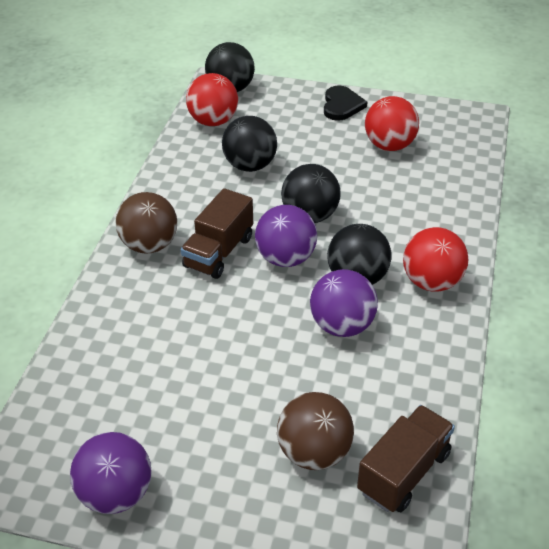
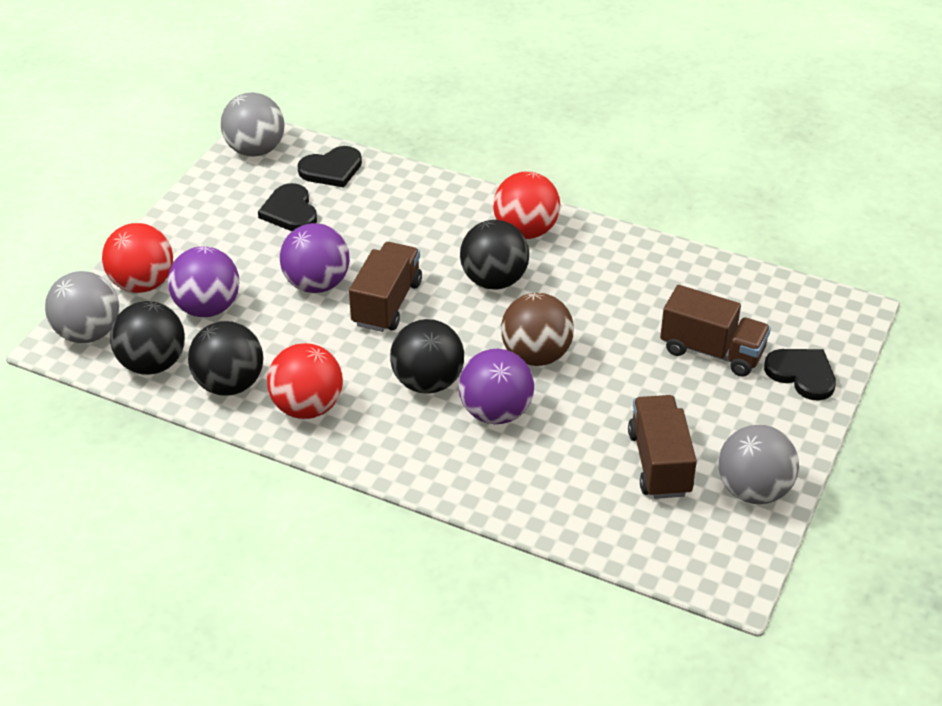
black heart: 1 -> 3
brown ball: 2 -> 1
brown truck: 2 -> 3
grey ball: 0 -> 3

